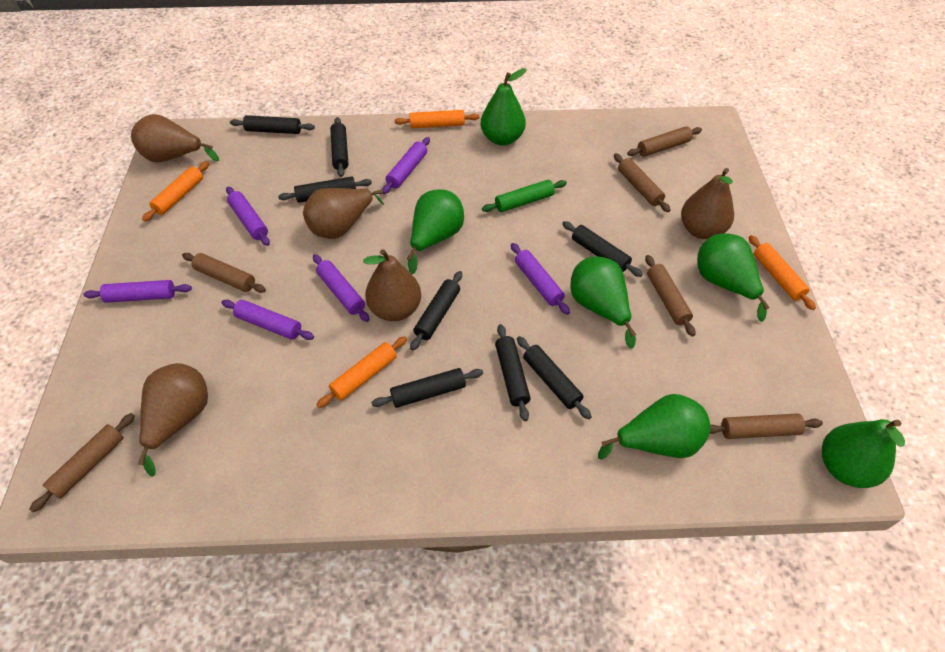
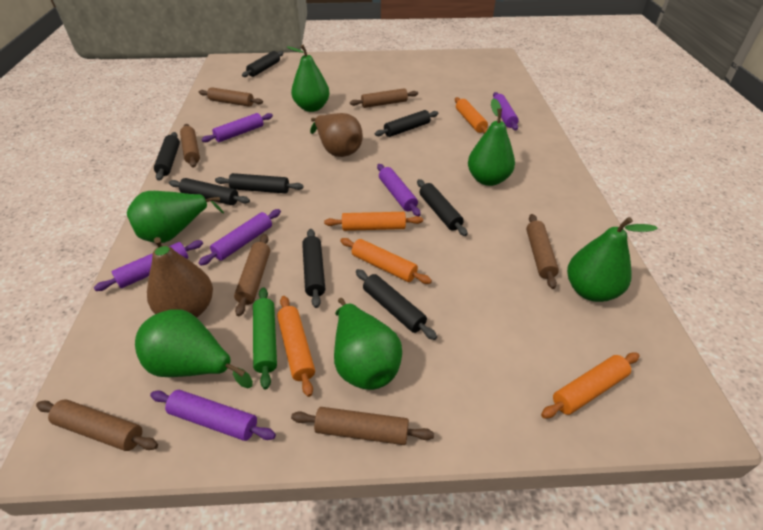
brown pear: 5 -> 2
brown rolling pin: 6 -> 7
orange rolling pin: 4 -> 5

